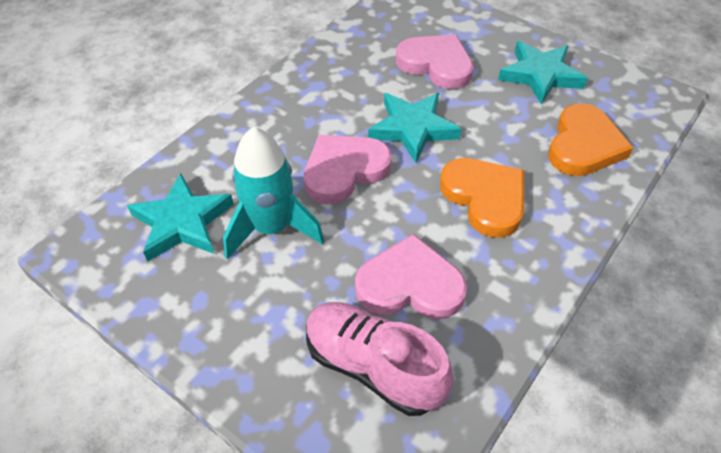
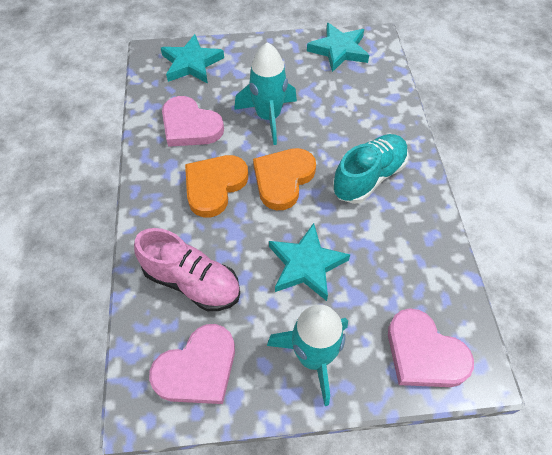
turquoise rocket: 1 -> 2
turquoise shoe: 0 -> 1

